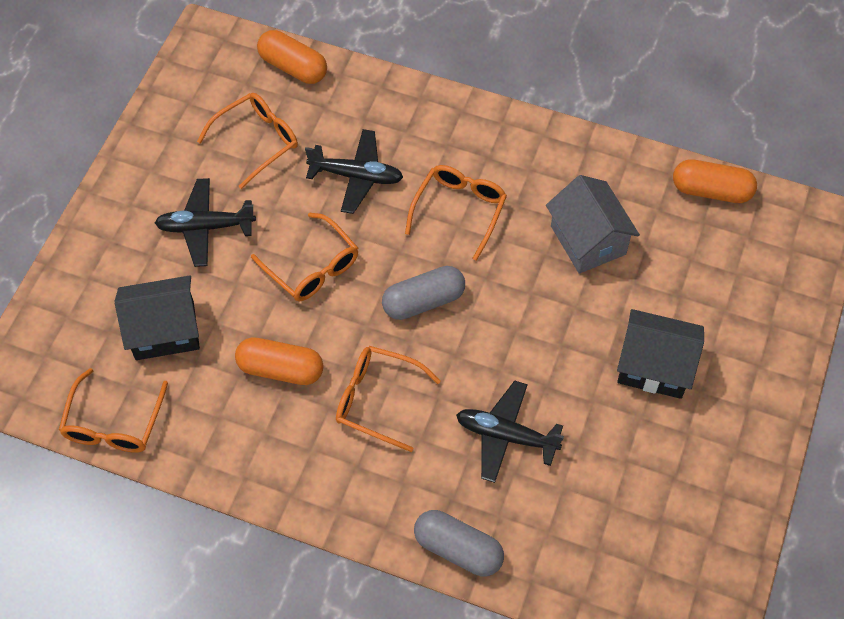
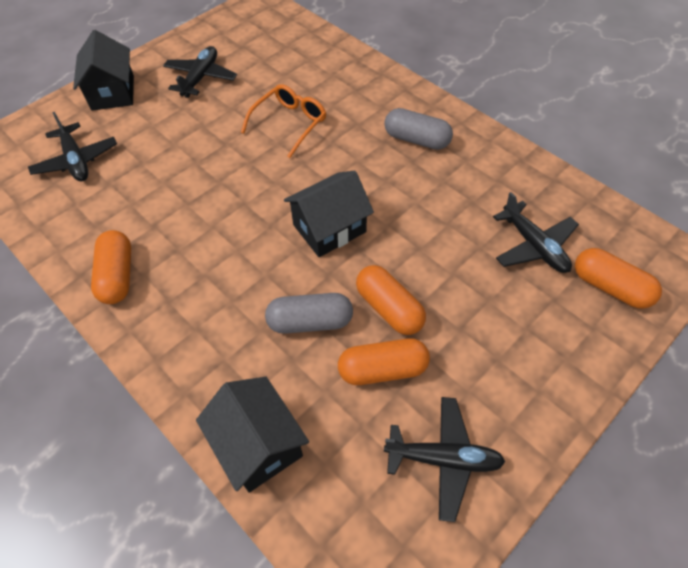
black house: 2 -> 3
black plane: 3 -> 4
grey house: 1 -> 0
orange capsule: 3 -> 4
orange glasses: 5 -> 1

